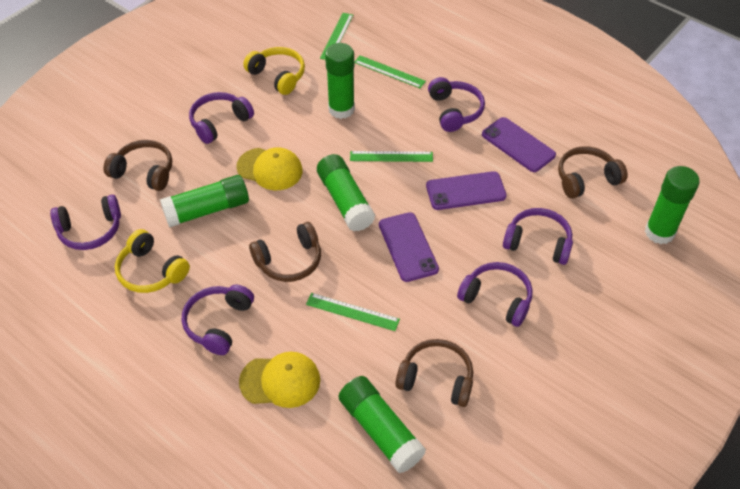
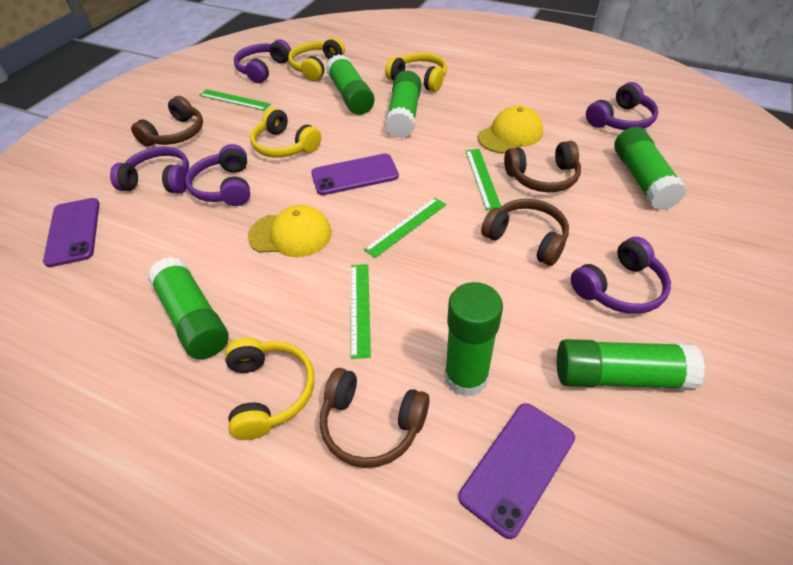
green glue stick: 5 -> 6
purple headphones: 6 -> 5
yellow headphones: 2 -> 4

